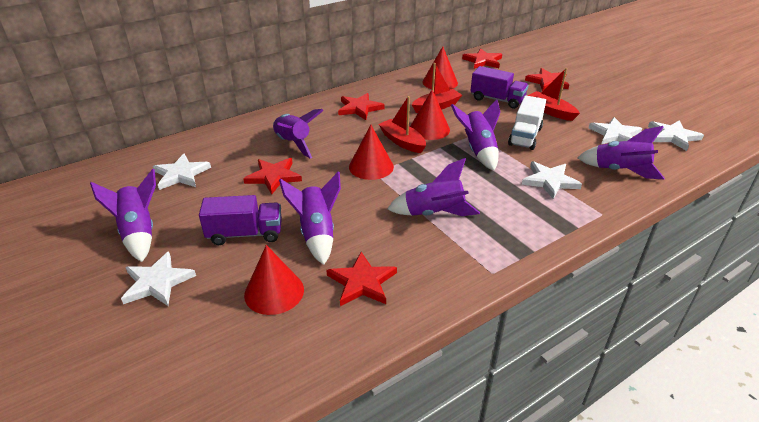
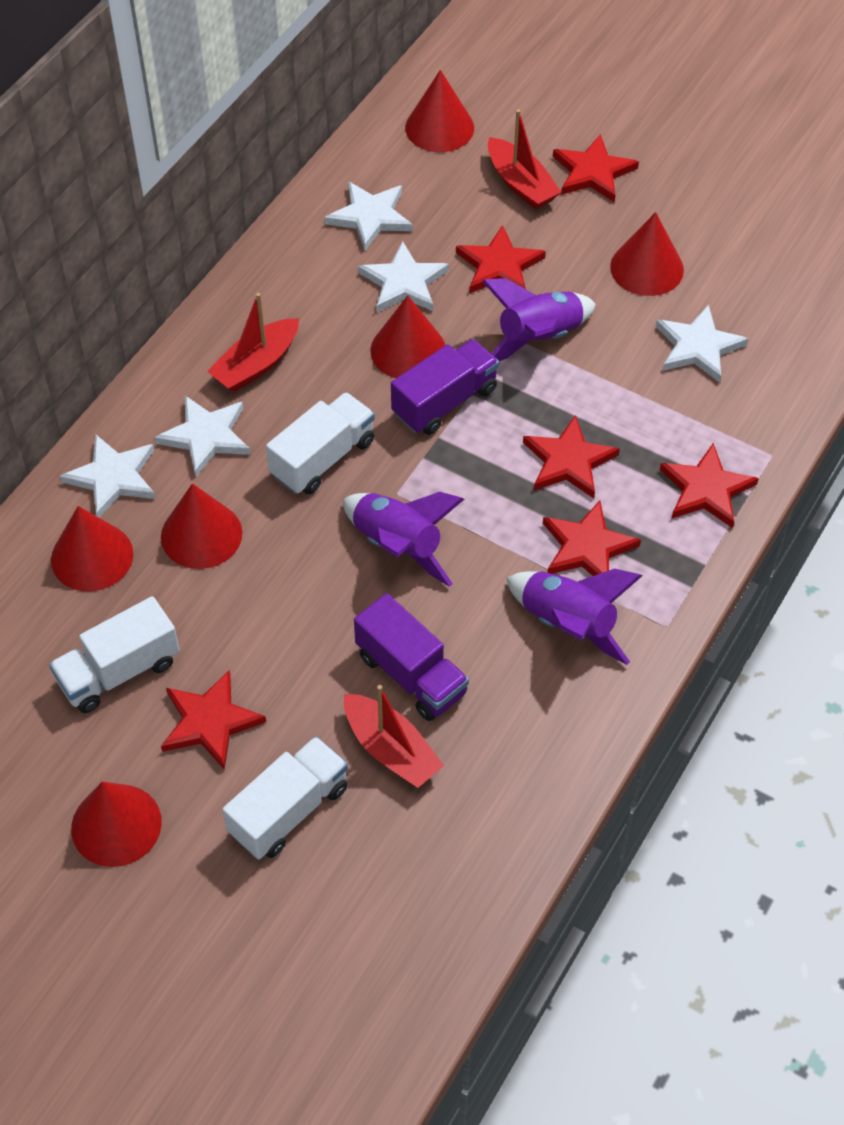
purple rocket: 6 -> 3
red cone: 4 -> 6
red star: 5 -> 6
white truck: 1 -> 3

